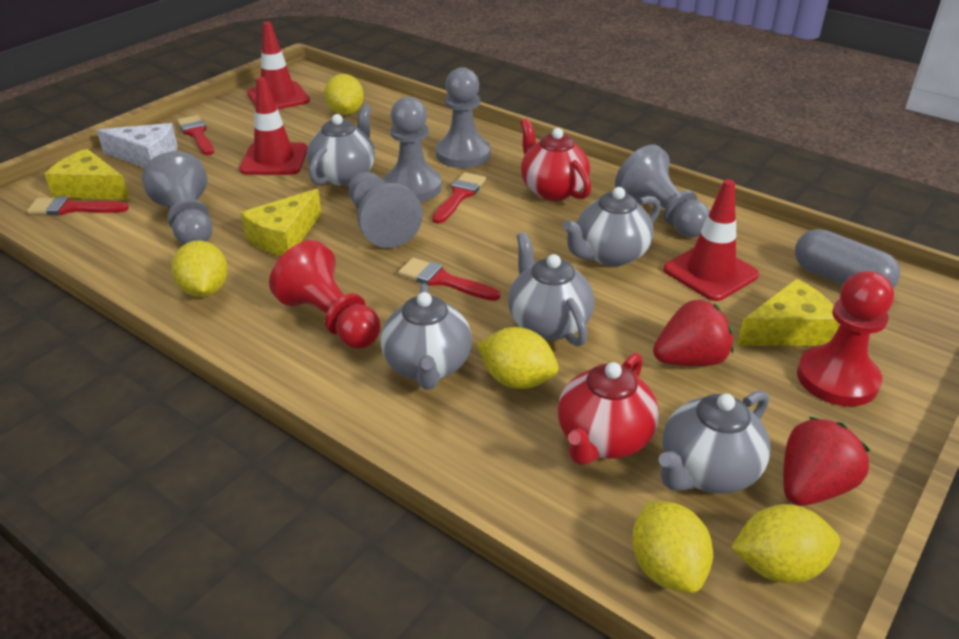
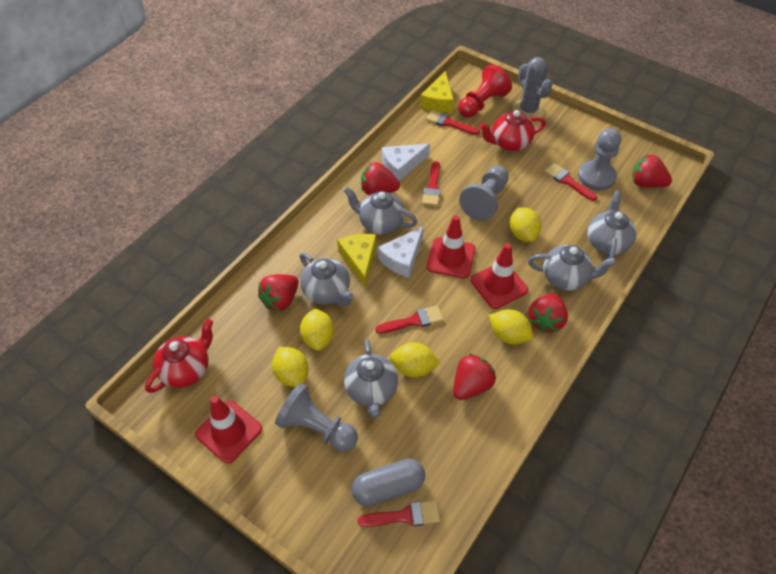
grey cactus: 0 -> 1
grey pawn: 5 -> 3
red brush: 4 -> 5
red pawn: 2 -> 1
red strawberry: 2 -> 5
white cheese: 1 -> 2
yellow cheese: 3 -> 2

